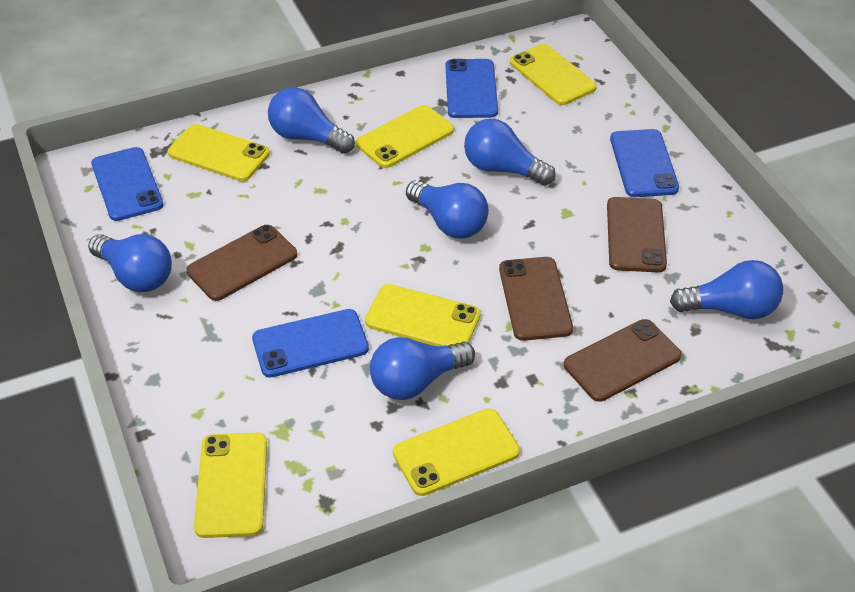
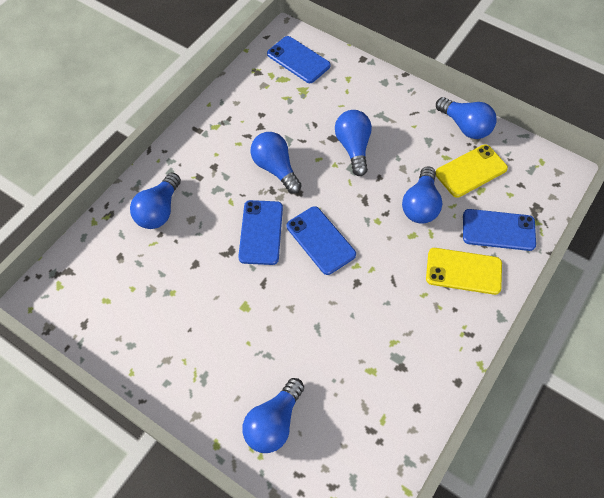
brown phone: 4 -> 0
yellow phone: 6 -> 2

